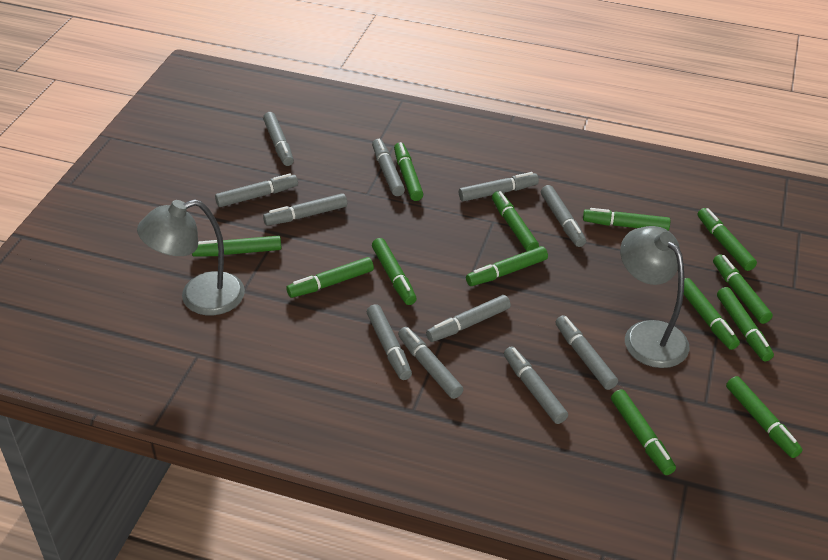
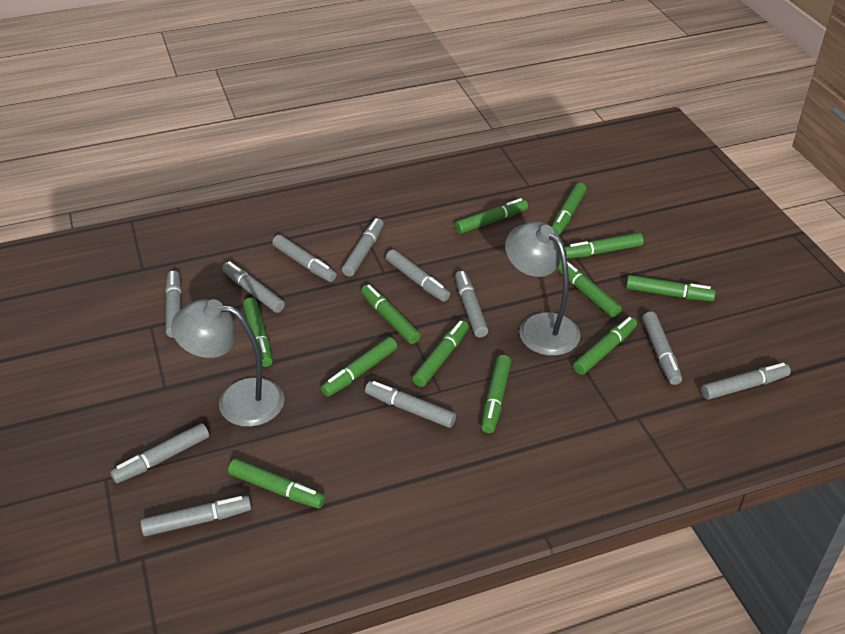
green marker: 13 -> 12

